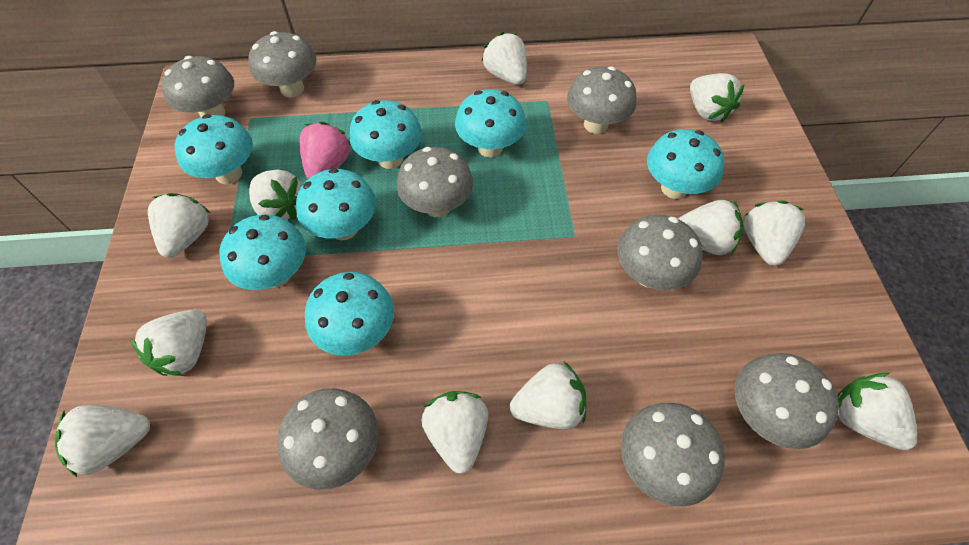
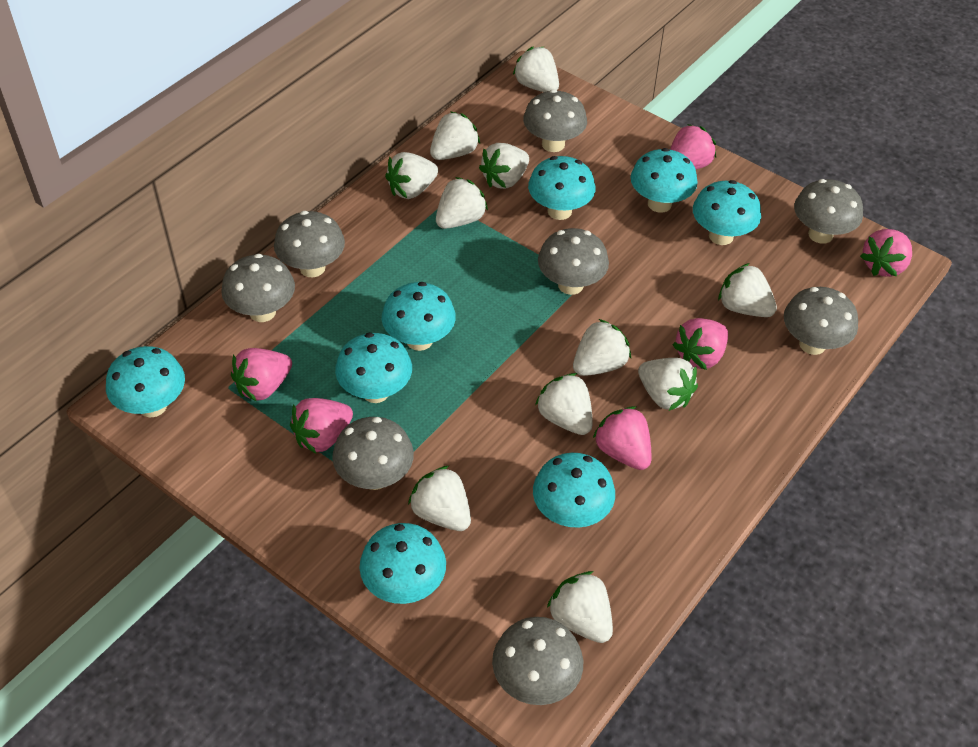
pink strawberry: 1 -> 6
turquoise mushroom: 7 -> 8

